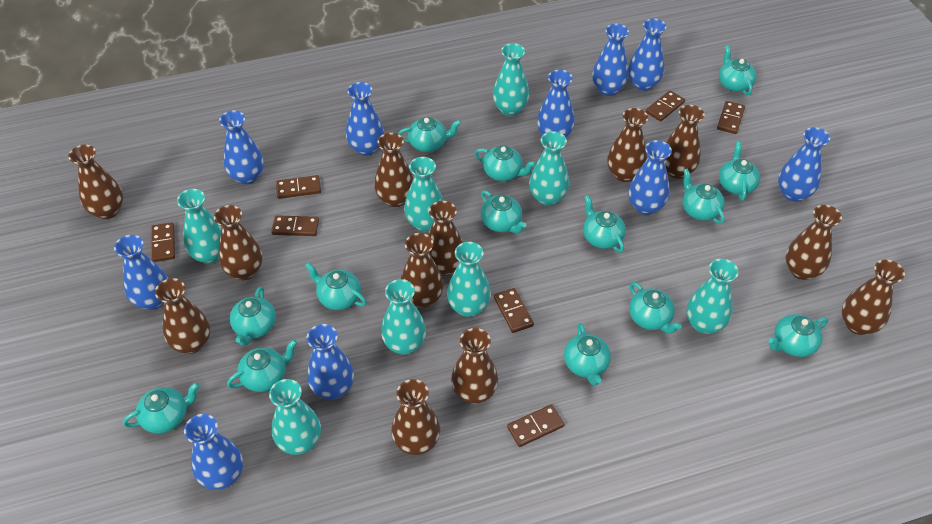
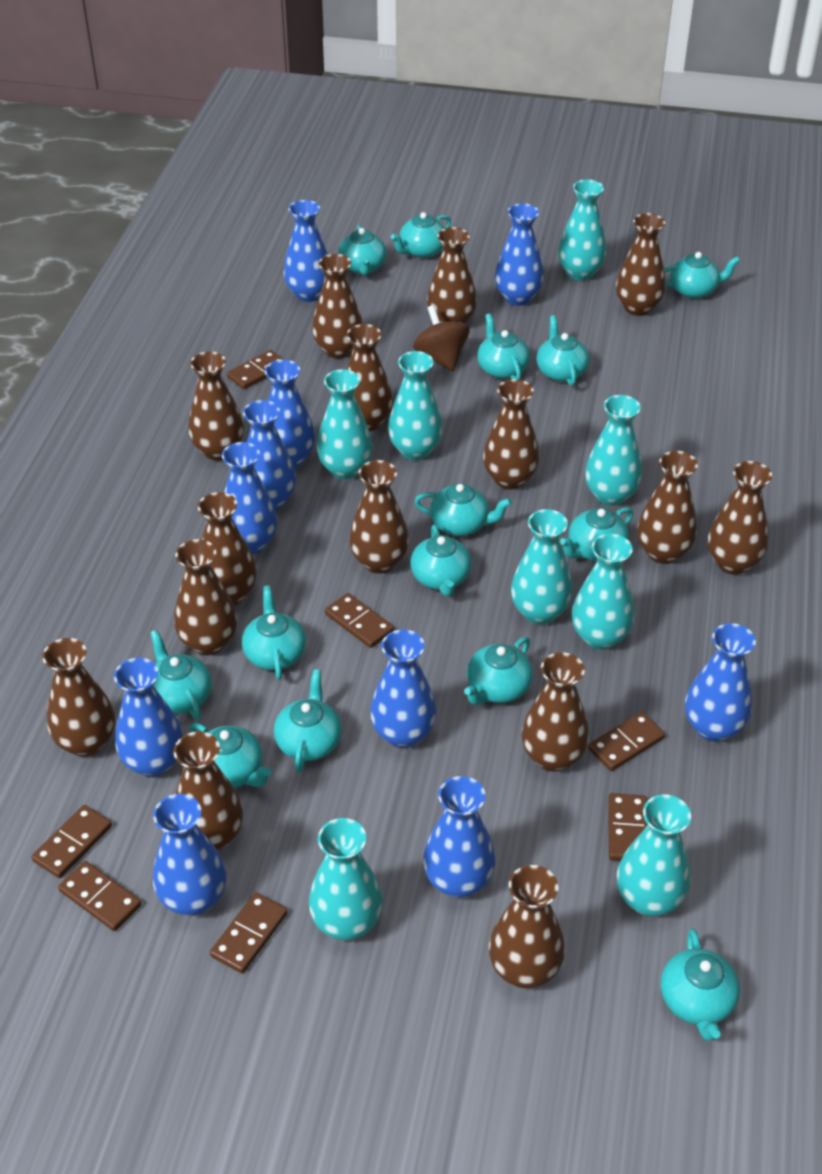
brown spinning top: 0 -> 1
brown vase: 12 -> 15

